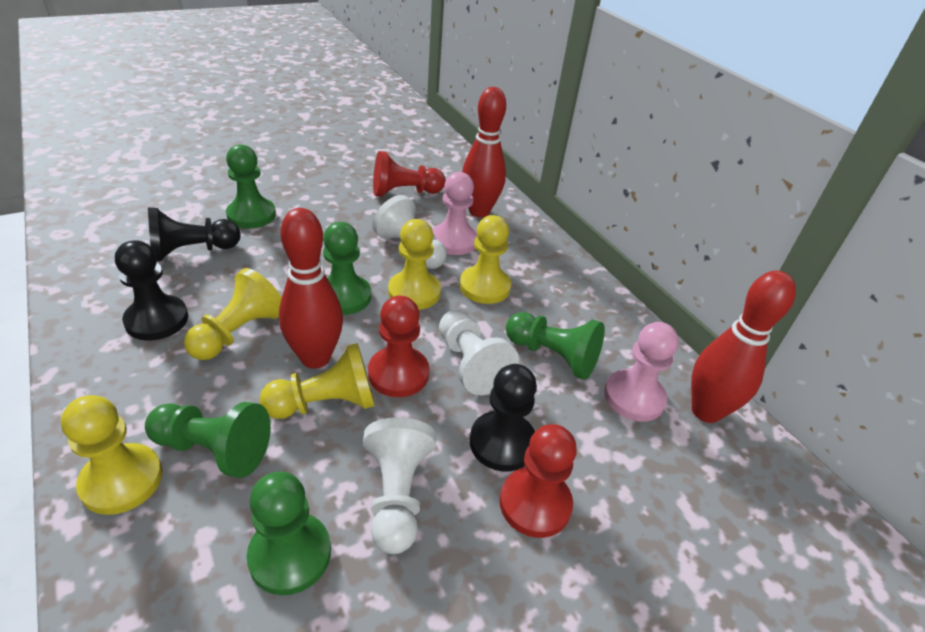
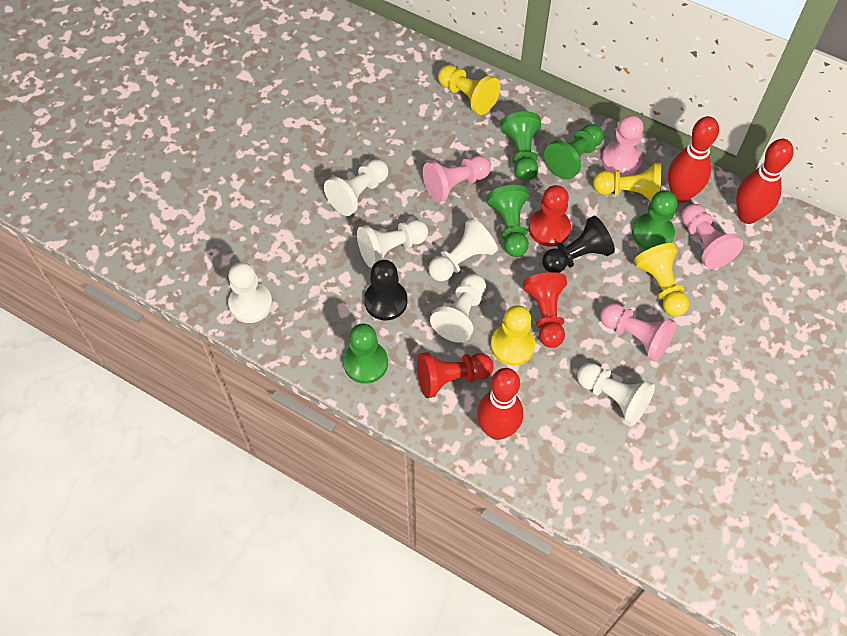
black pawn: 3 -> 2
pink pawn: 2 -> 4
white pawn: 3 -> 6
yellow pawn: 5 -> 4

